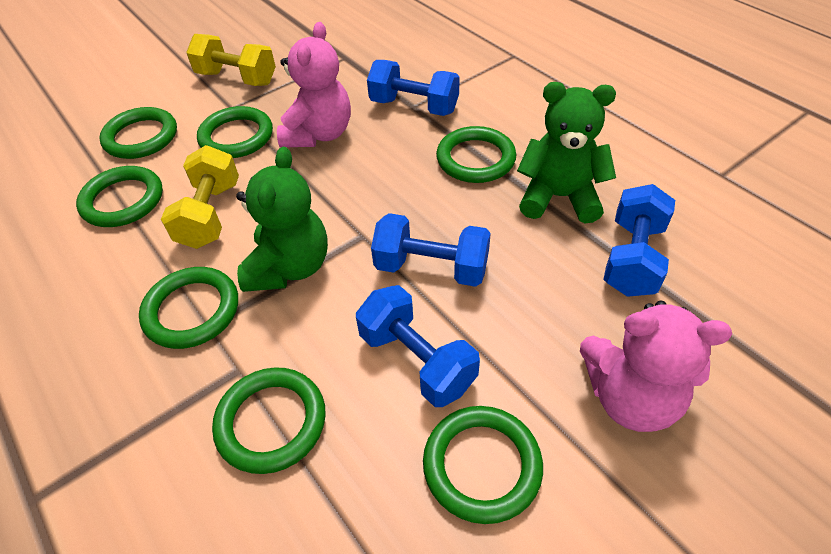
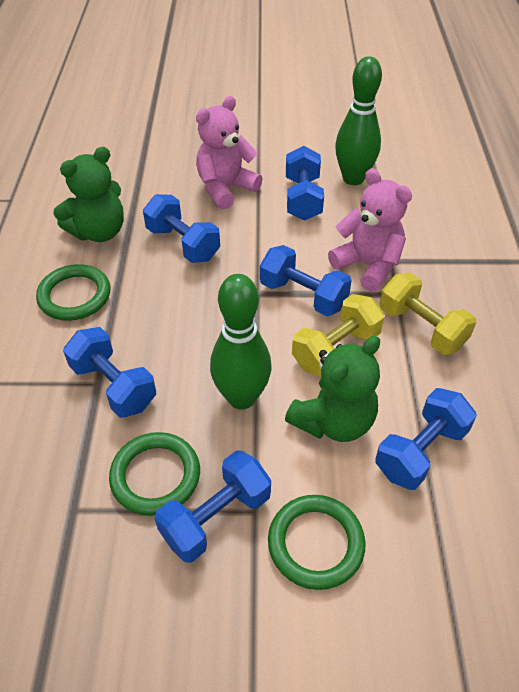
blue dumbbell: 4 -> 6
green bowling pin: 0 -> 2
green ring: 7 -> 3

